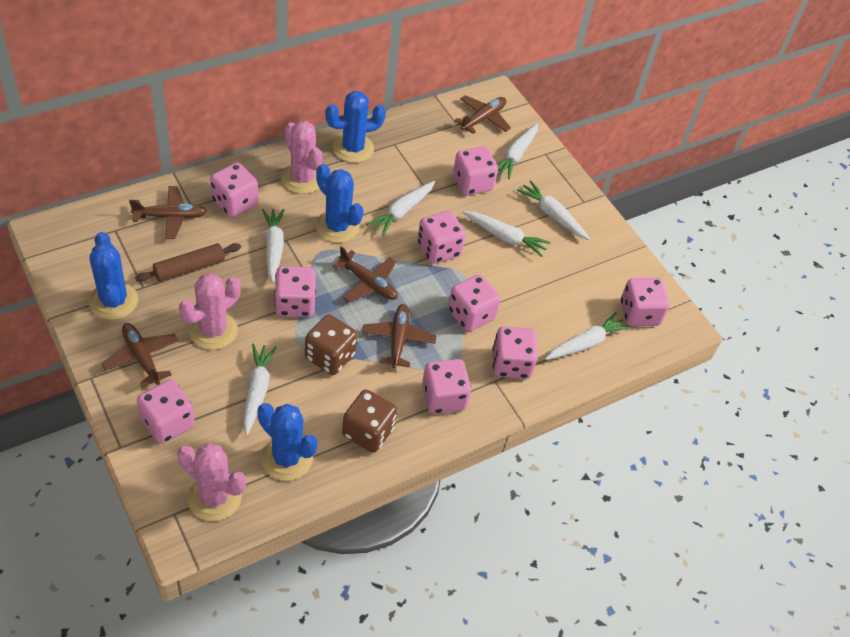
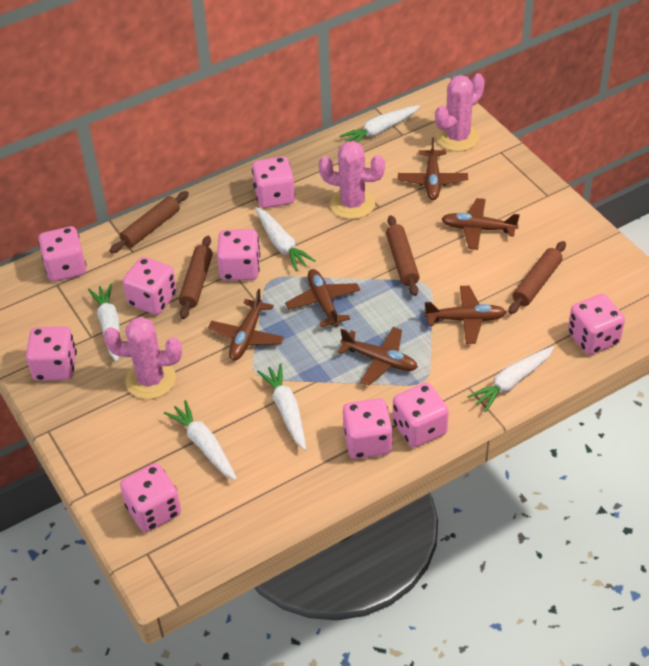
blue cactus: 4 -> 0
brown dice: 2 -> 0
brown plane: 5 -> 6
brown rolling pin: 1 -> 4
white carrot: 7 -> 6

